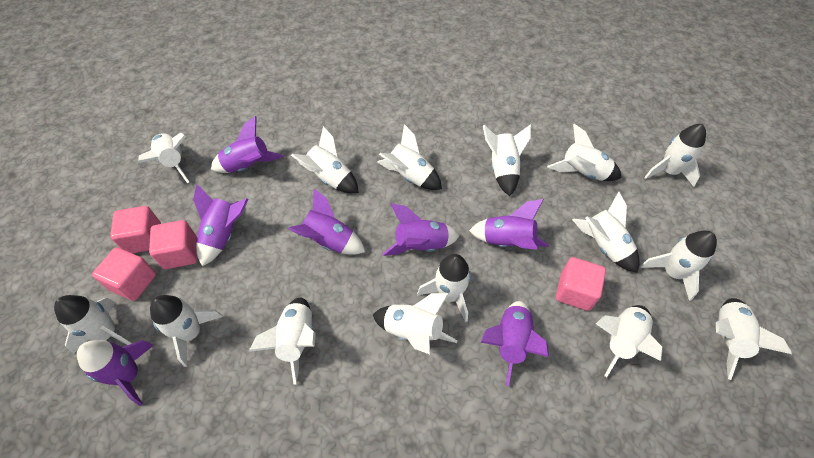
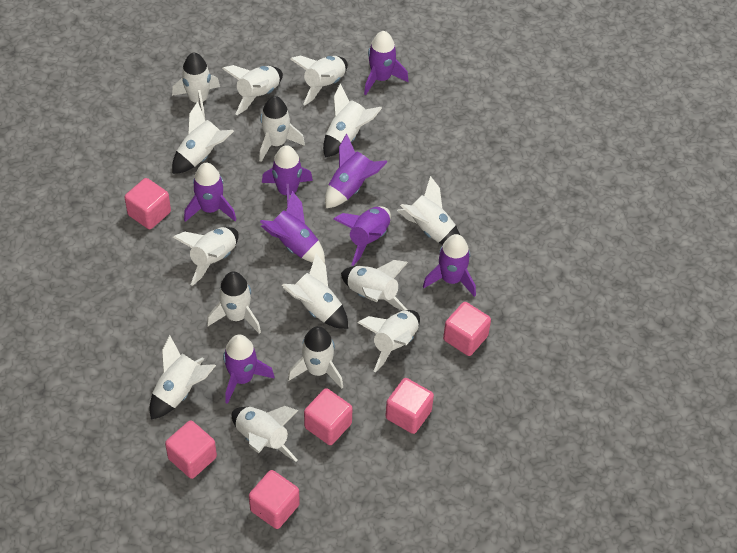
pink cube: 4 -> 6
purple rocket: 7 -> 8

